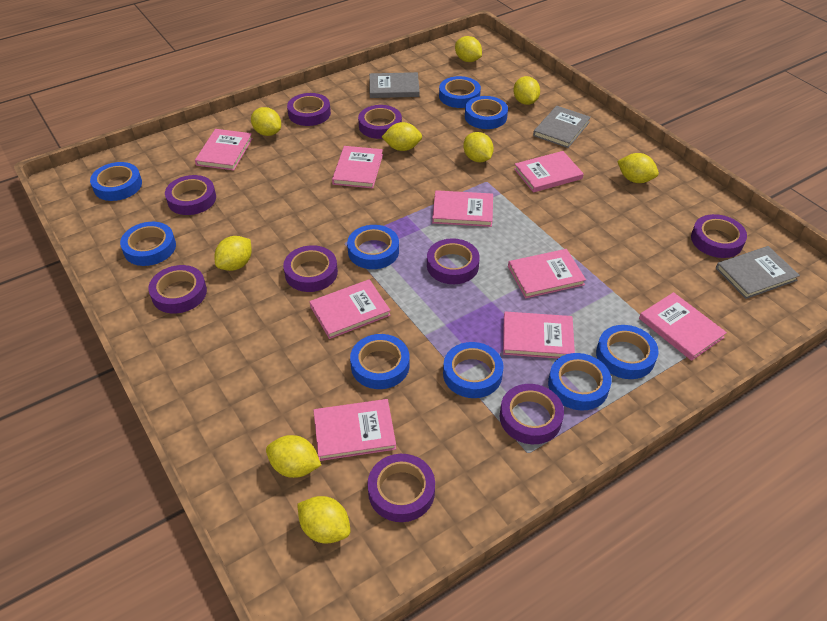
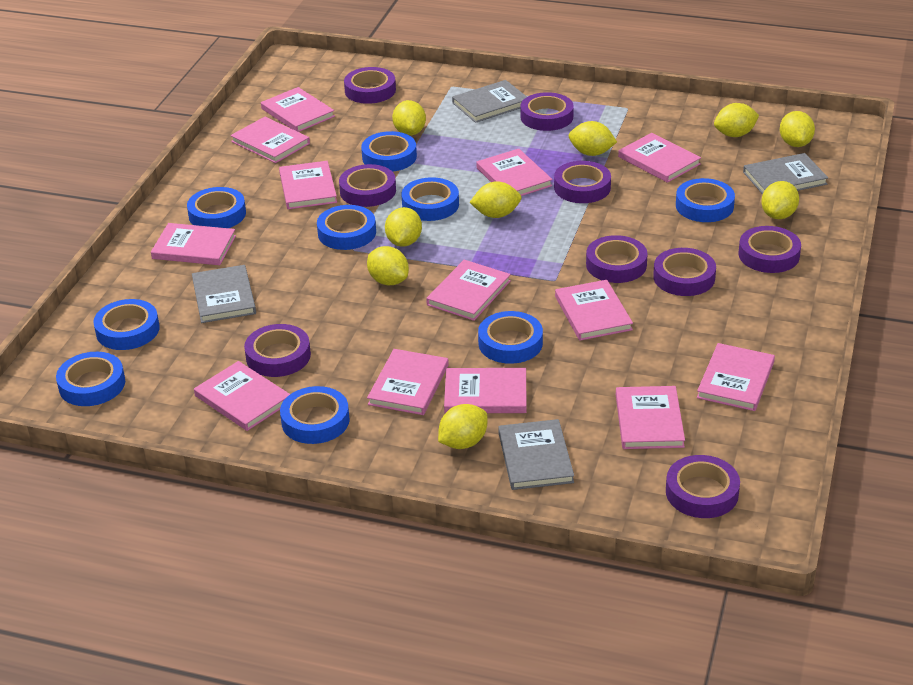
grey book: 3 -> 4
pink book: 9 -> 13

